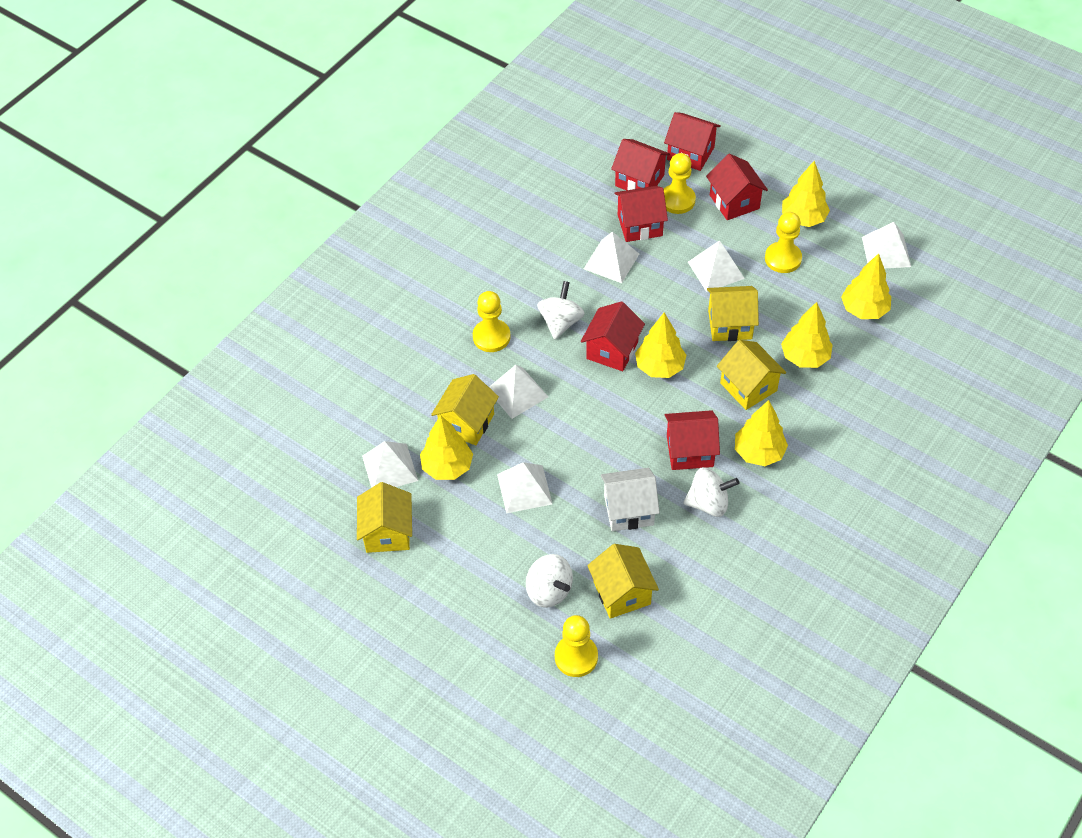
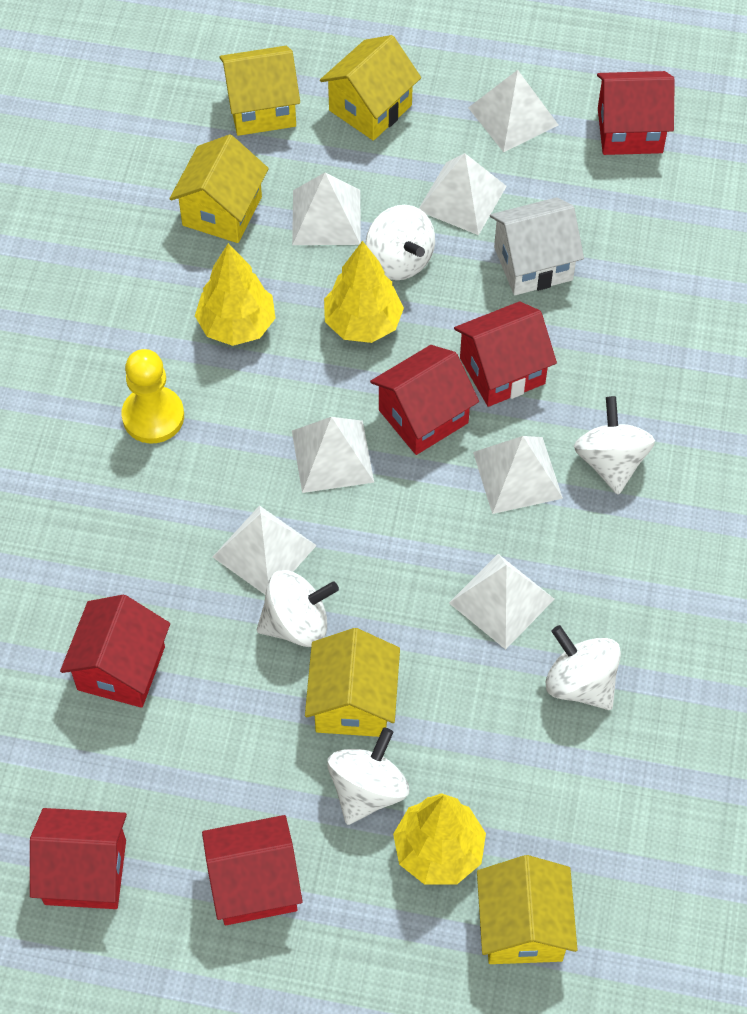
white pyramid: 6 -> 7
white spinning top: 3 -> 5
yellow pawn: 4 -> 1
yellow tree: 6 -> 3

